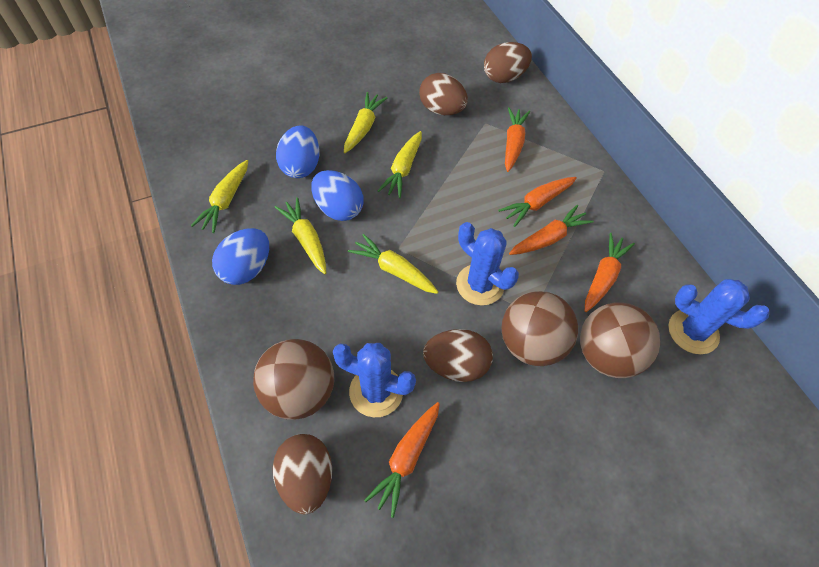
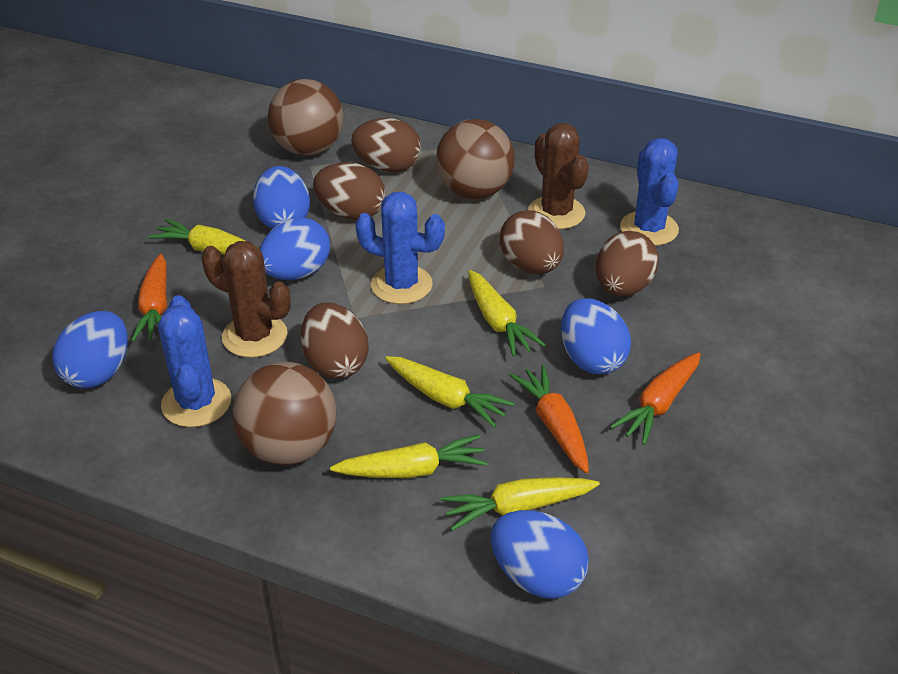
blue egg: 3 -> 5
brown cactus: 0 -> 2
brown egg: 4 -> 5
orange carrot: 5 -> 3

